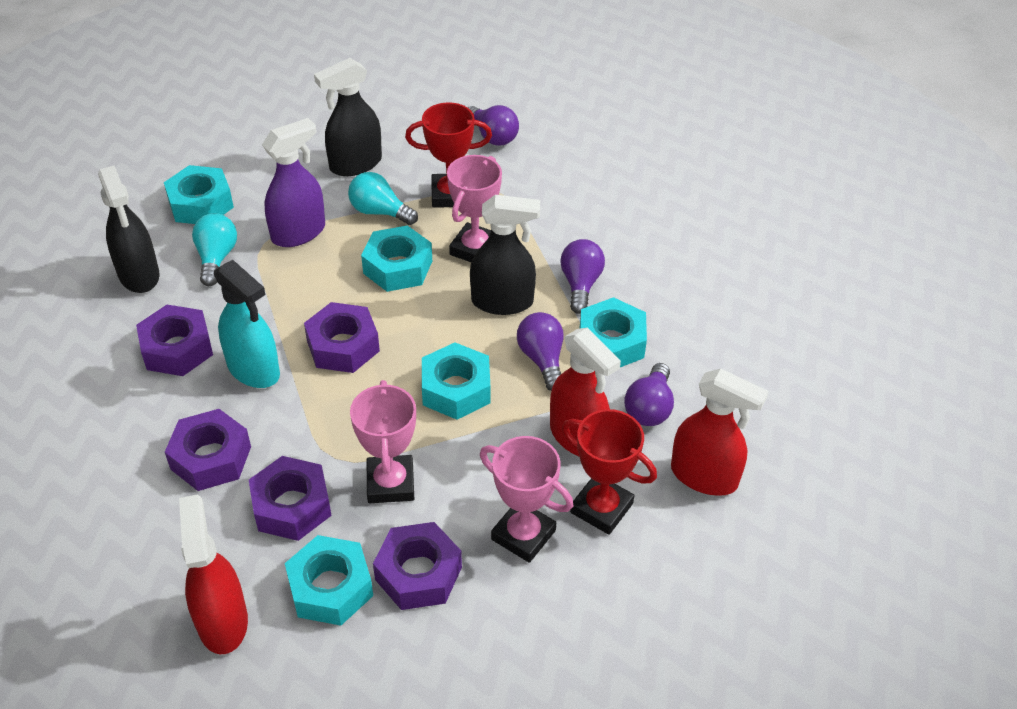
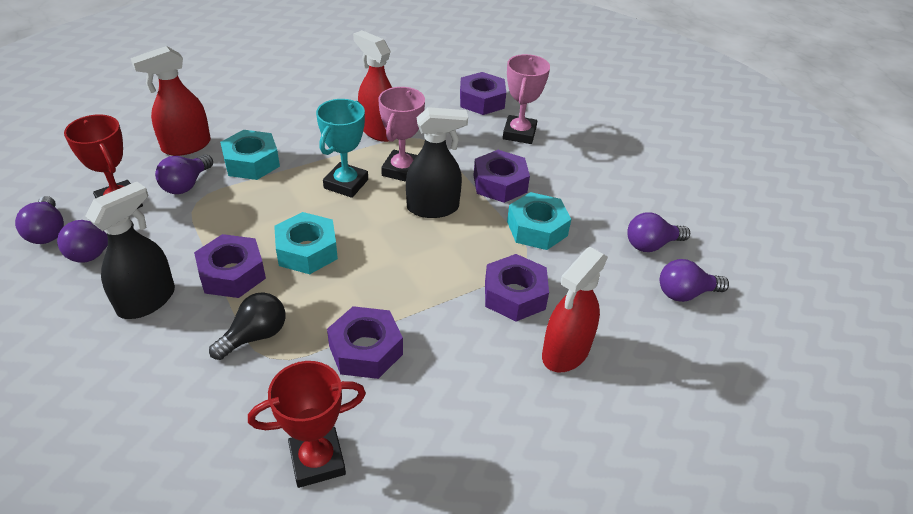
black light bulb: 0 -> 1
black spray bottle: 3 -> 2
pink trophy: 3 -> 2
purple light bulb: 4 -> 5
purple spray bottle: 1 -> 0
turquoise light bulb: 2 -> 0
turquoise nut: 5 -> 3
turquoise spray bottle: 1 -> 0
turquoise trophy: 0 -> 1

